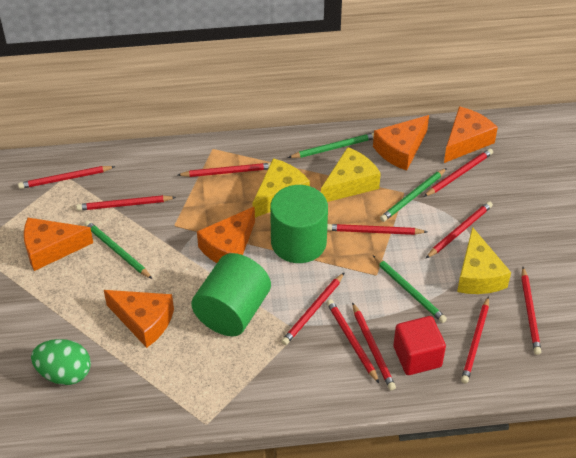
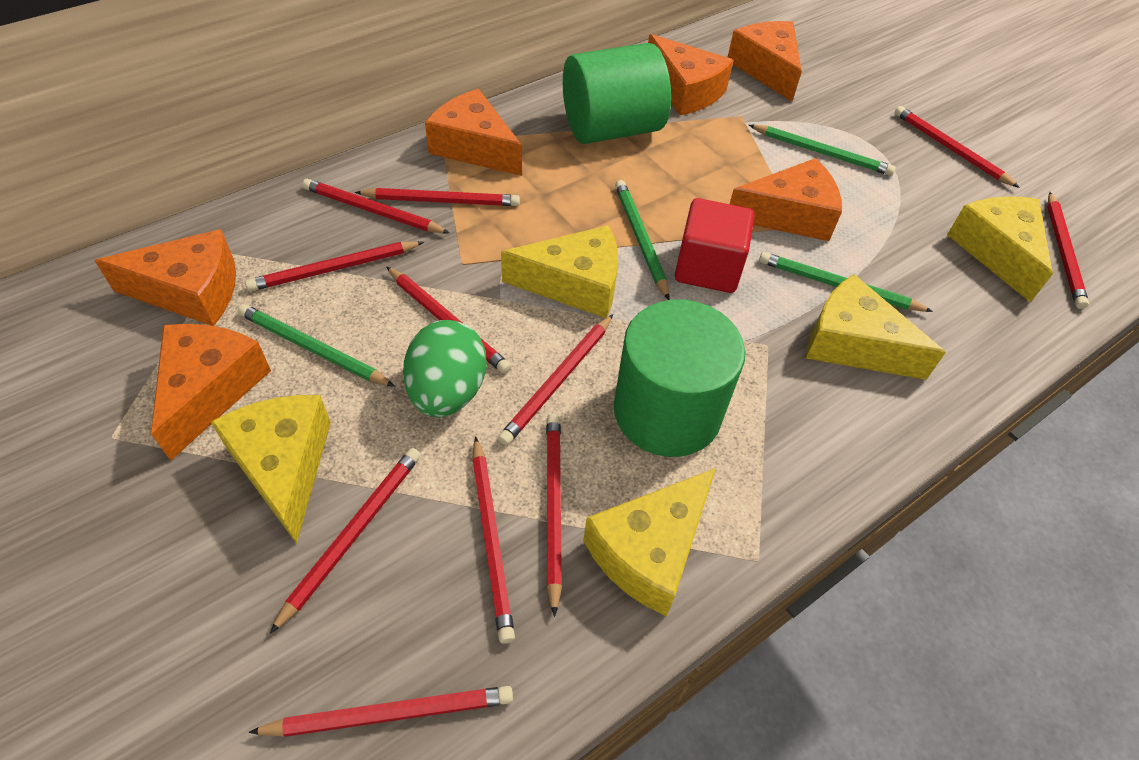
orange cheese: 5 -> 6
yellow cheese: 3 -> 5

